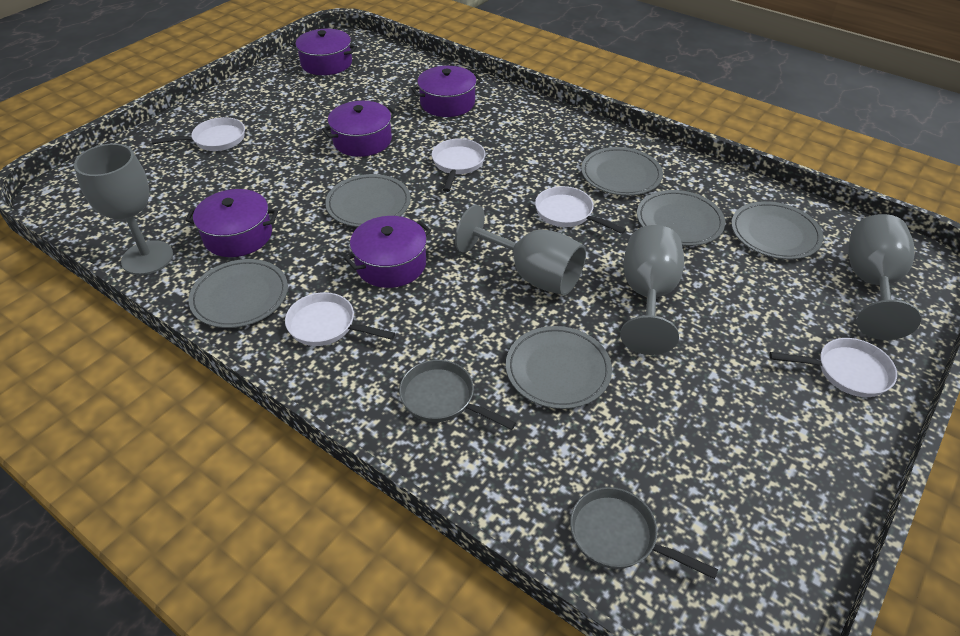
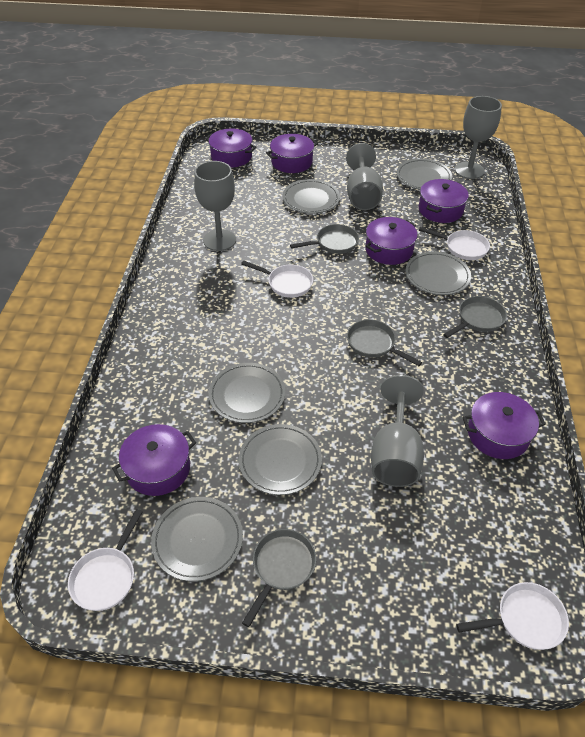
grey pan: 2 -> 4
purple pot: 5 -> 6
white pan: 5 -> 4

